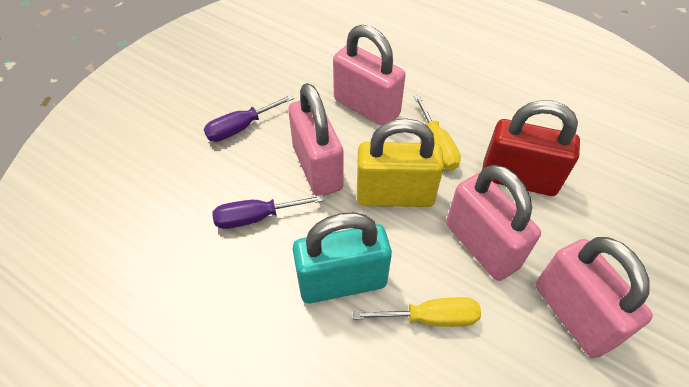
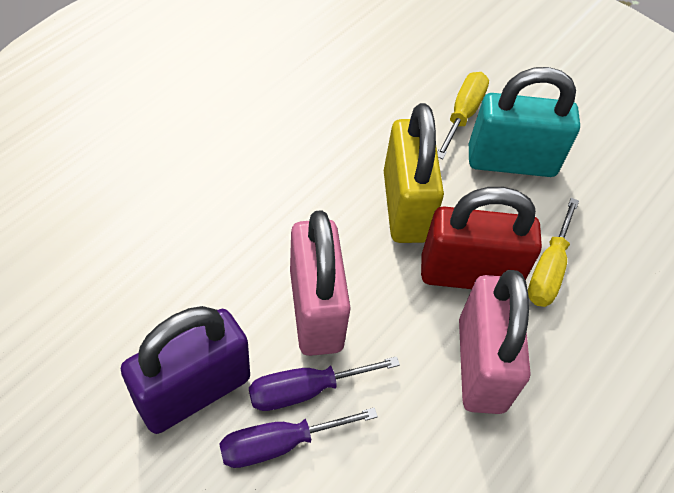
pink padlock: 4 -> 2
purple padlock: 0 -> 1

